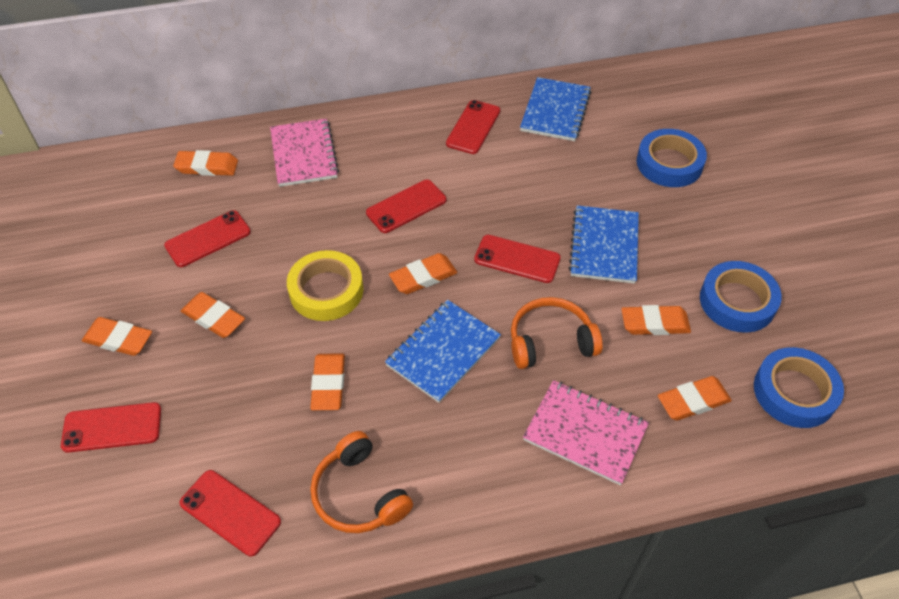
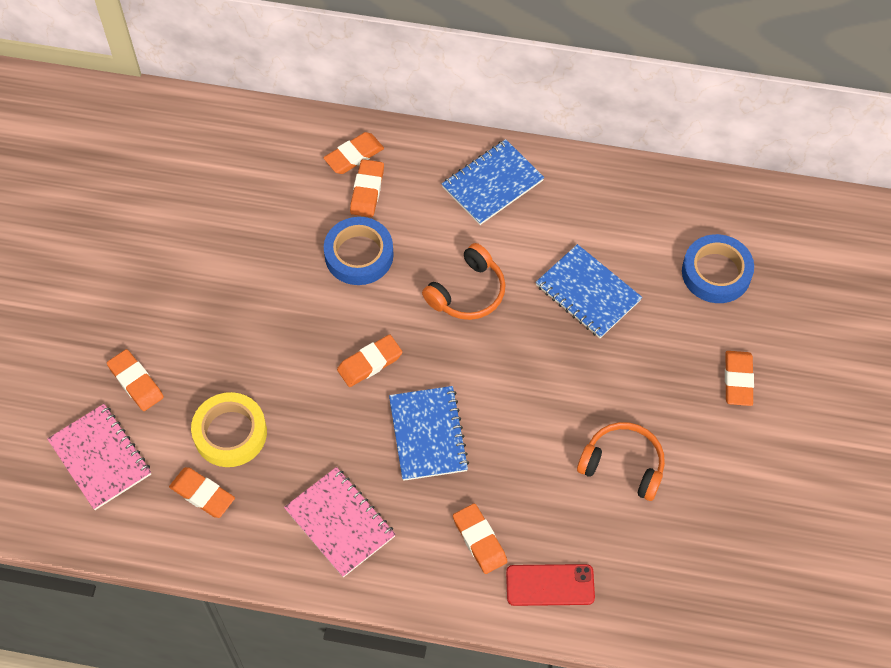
blue tape: 3 -> 2
red phone: 6 -> 1

